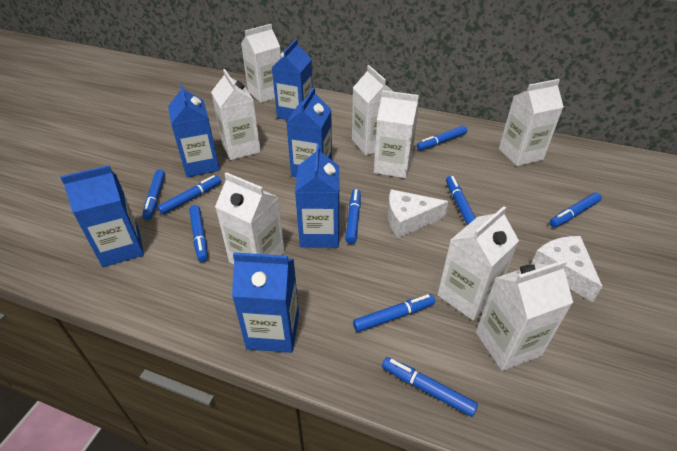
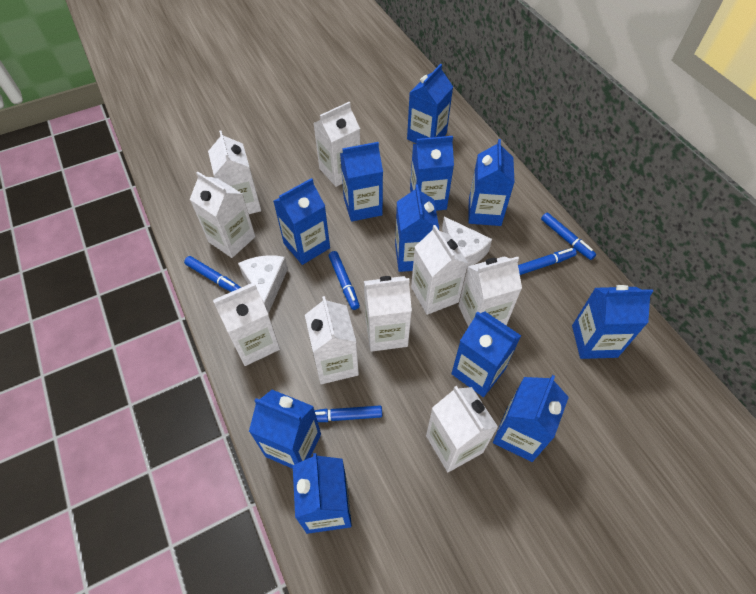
blue carton: 6 -> 11
blue marker: 9 -> 5
white carton: 8 -> 9

